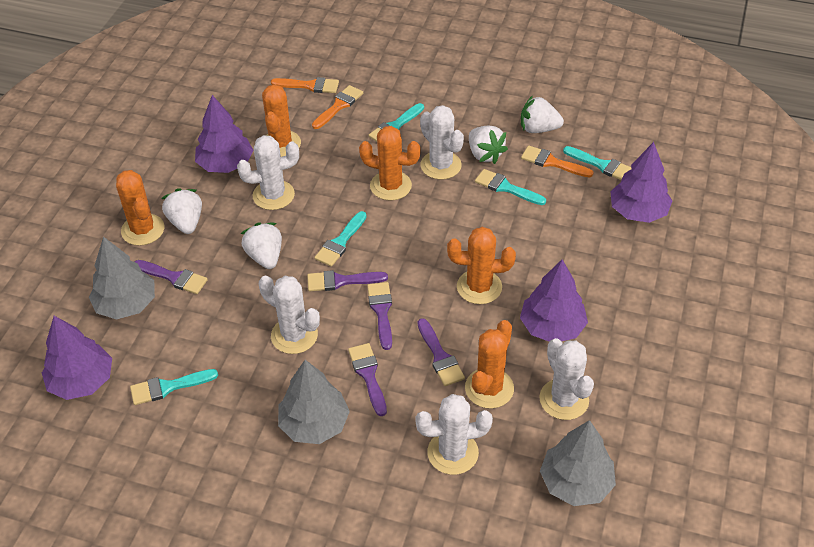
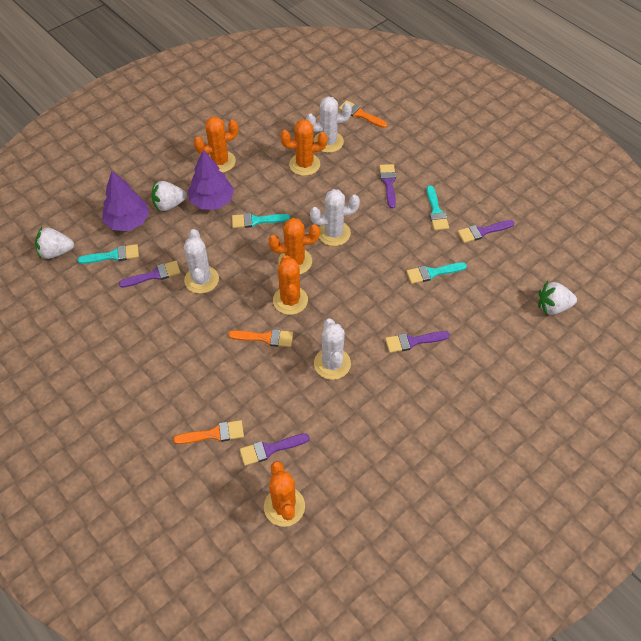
grey tree: 3 -> 0
purple tree: 4 -> 2
turquoise brush: 5 -> 4
white cactus: 5 -> 4
white strawberry: 4 -> 3

